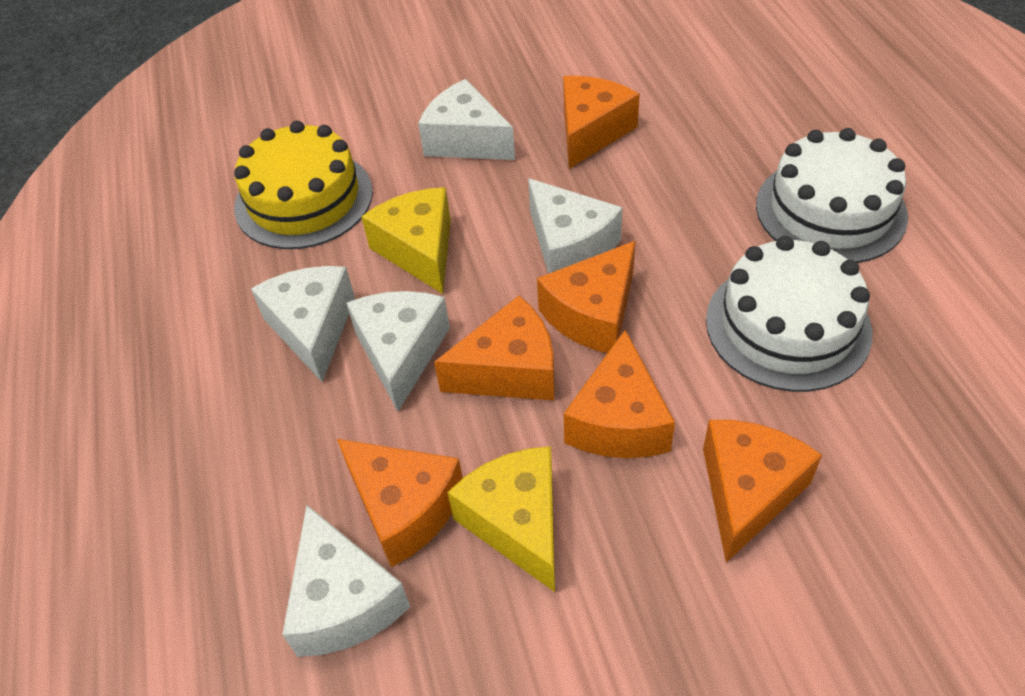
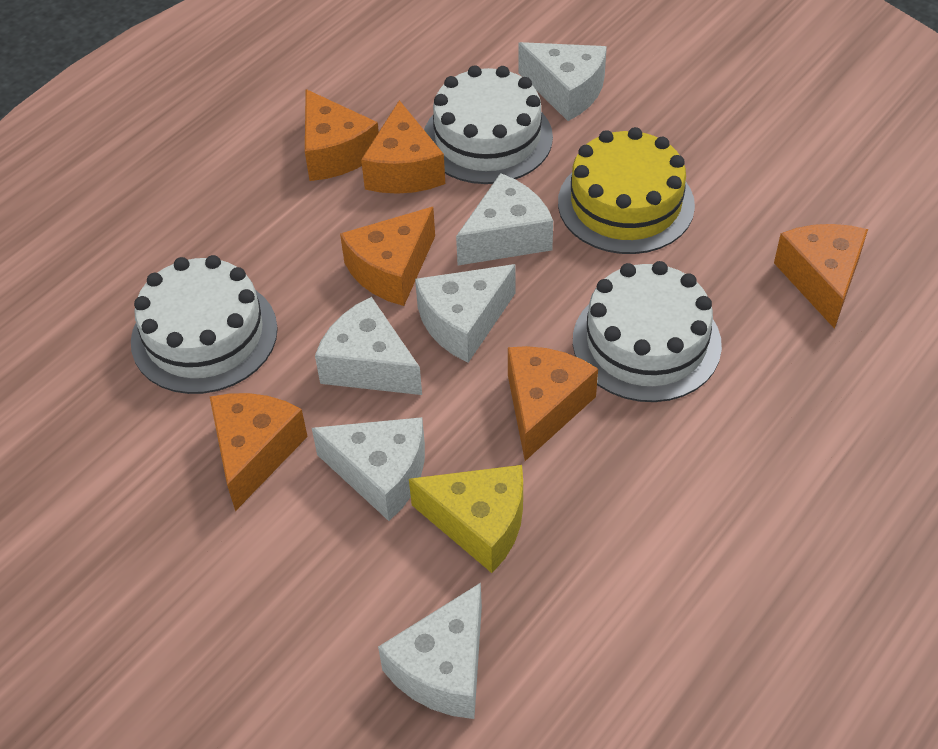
white cake: 2 -> 3
white cheese: 5 -> 6
yellow cheese: 2 -> 1

